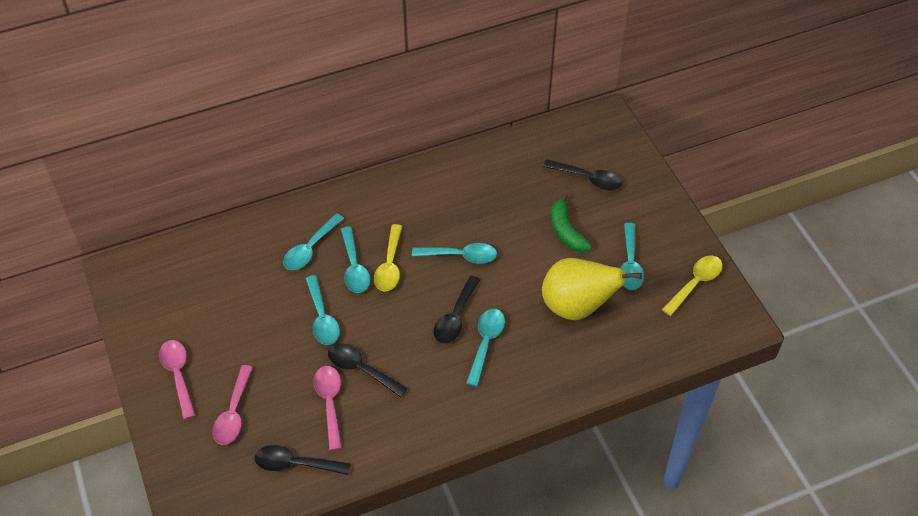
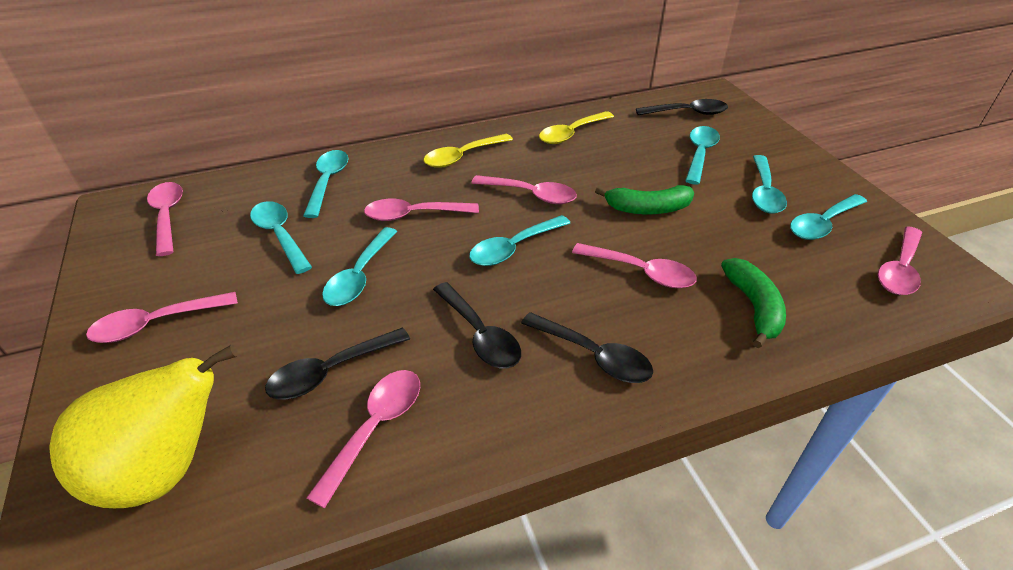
green banana: 1 -> 2
pink spoon: 3 -> 7
turquoise spoon: 6 -> 7

